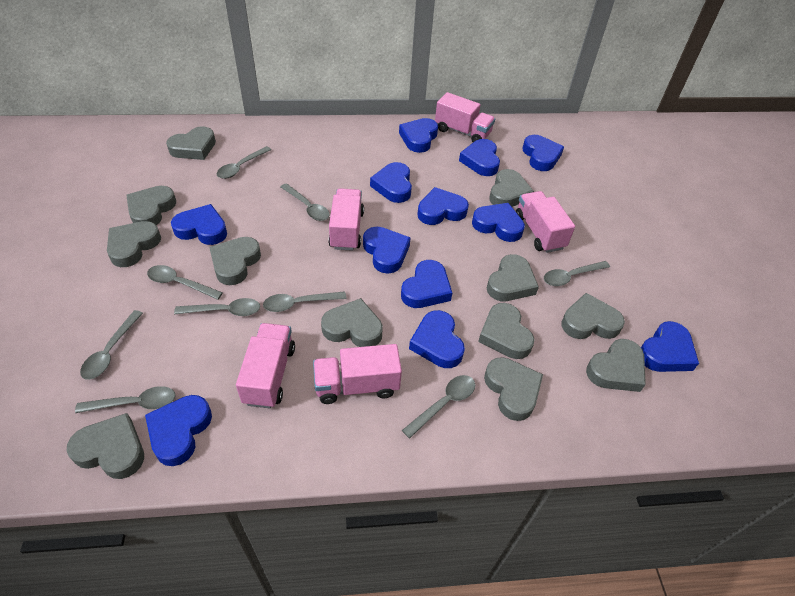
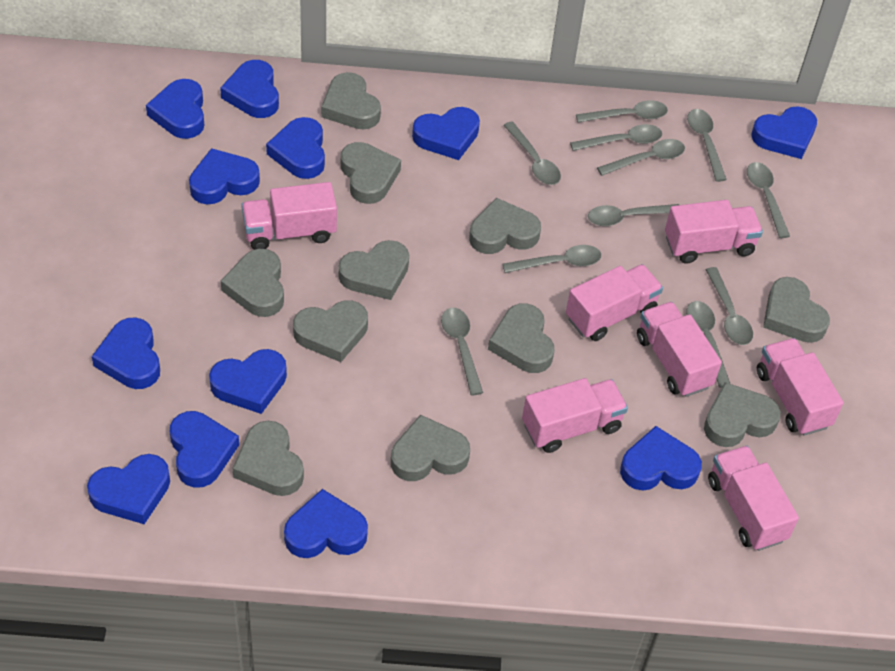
grey heart: 12 -> 11
grey spoon: 9 -> 11
pink truck: 5 -> 7

